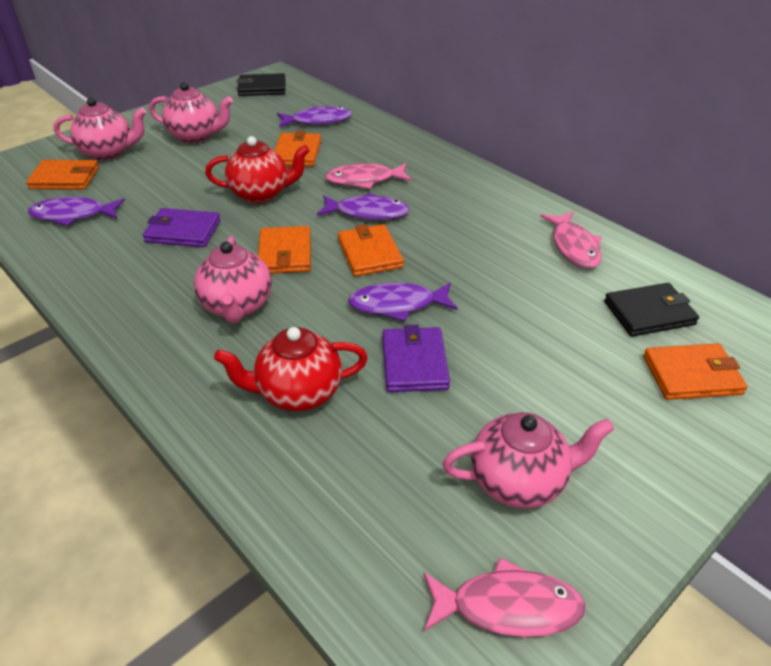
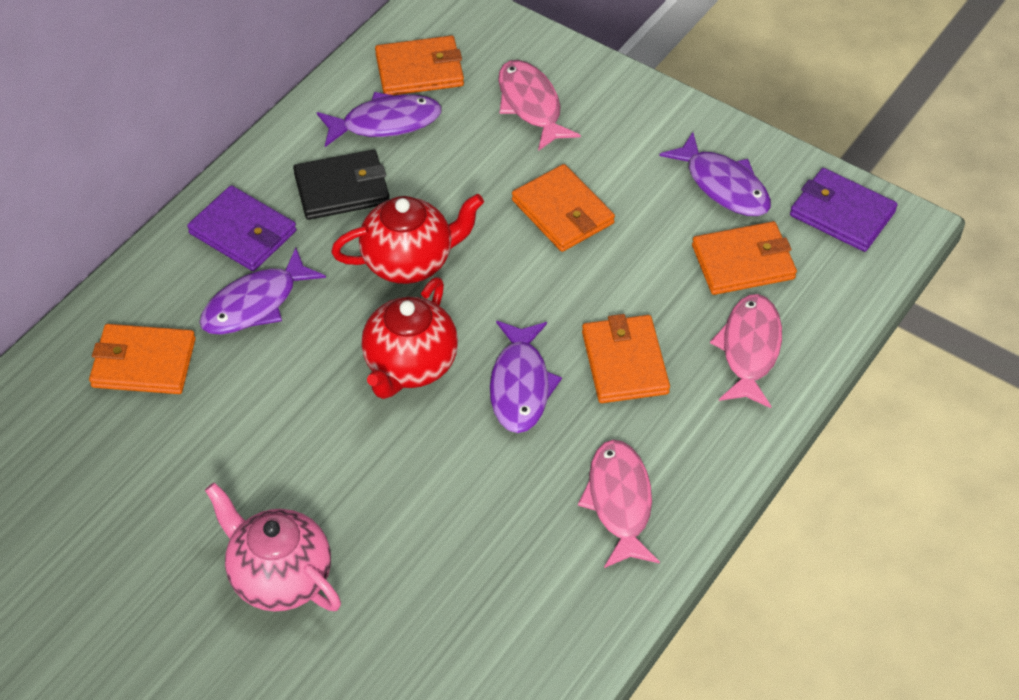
black wallet: 2 -> 1
pink teapot: 4 -> 1

